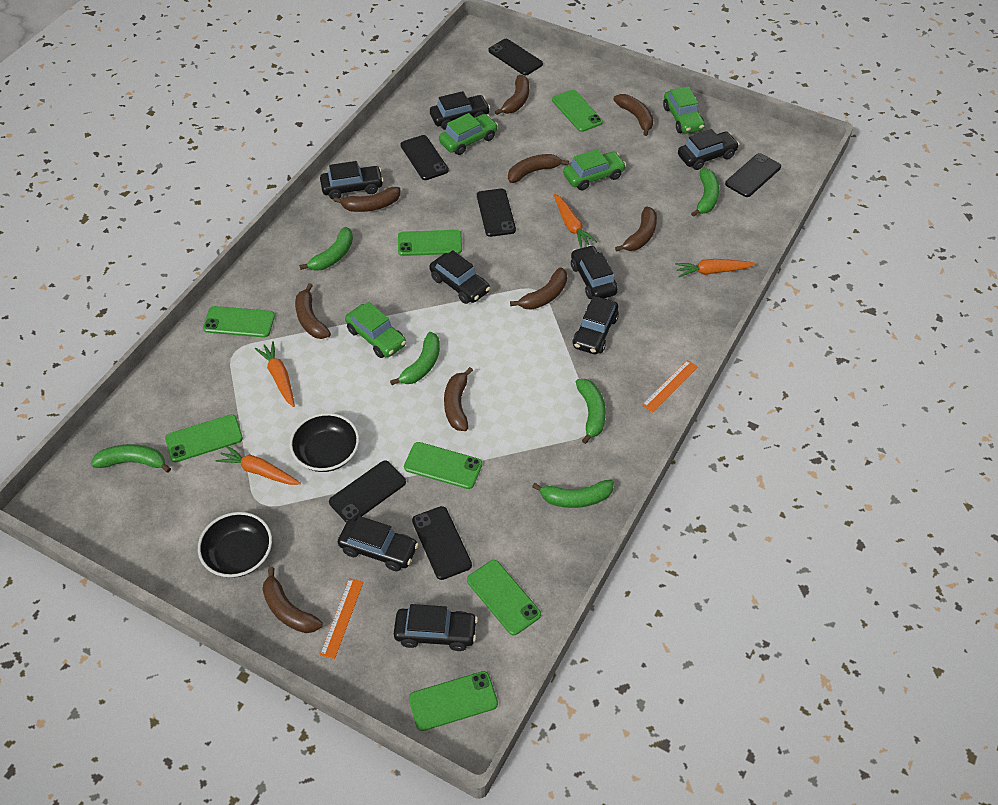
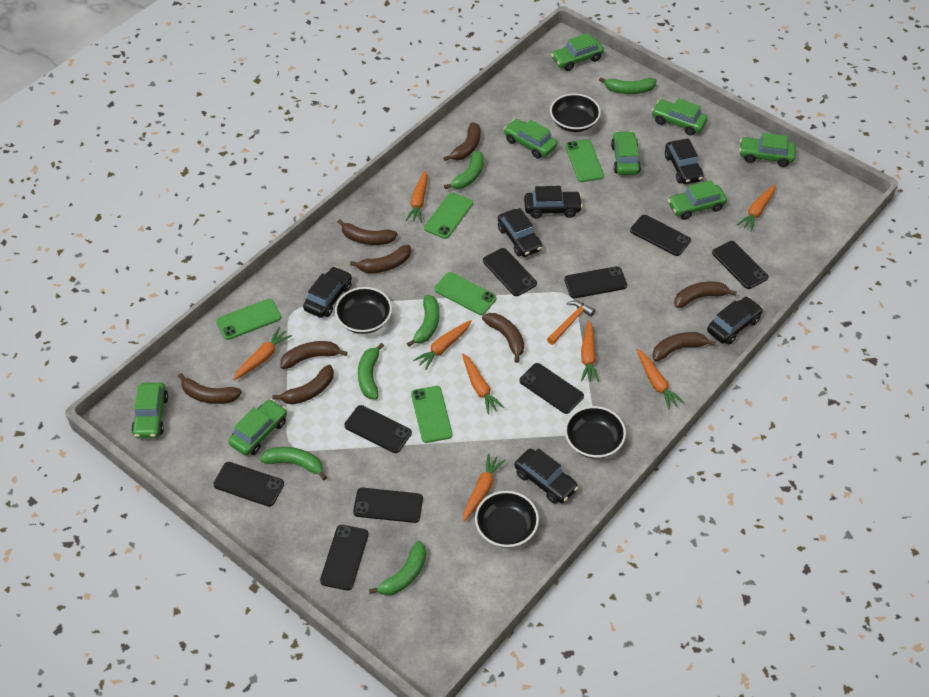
black bowl: 2 -> 4
black car: 8 -> 6
black phone: 6 -> 9
green car: 4 -> 8
green phone: 7 -> 5
orange carrot: 4 -> 8
orange hammer: 0 -> 1
orange ruler: 2 -> 0

